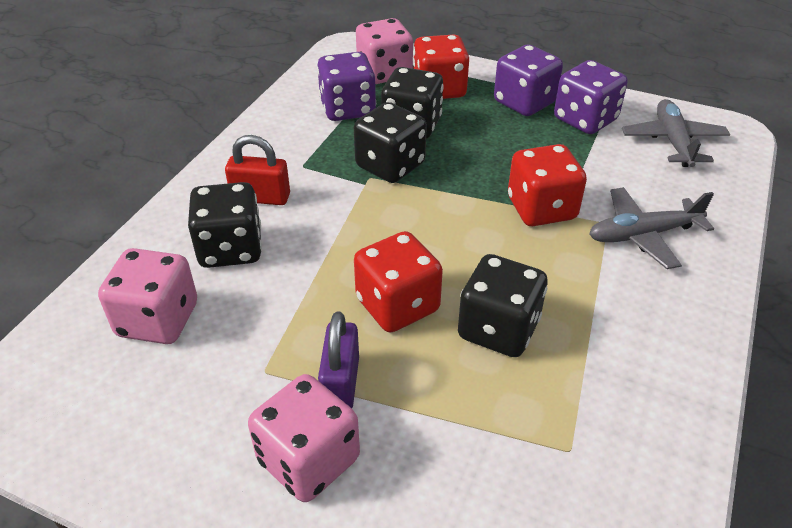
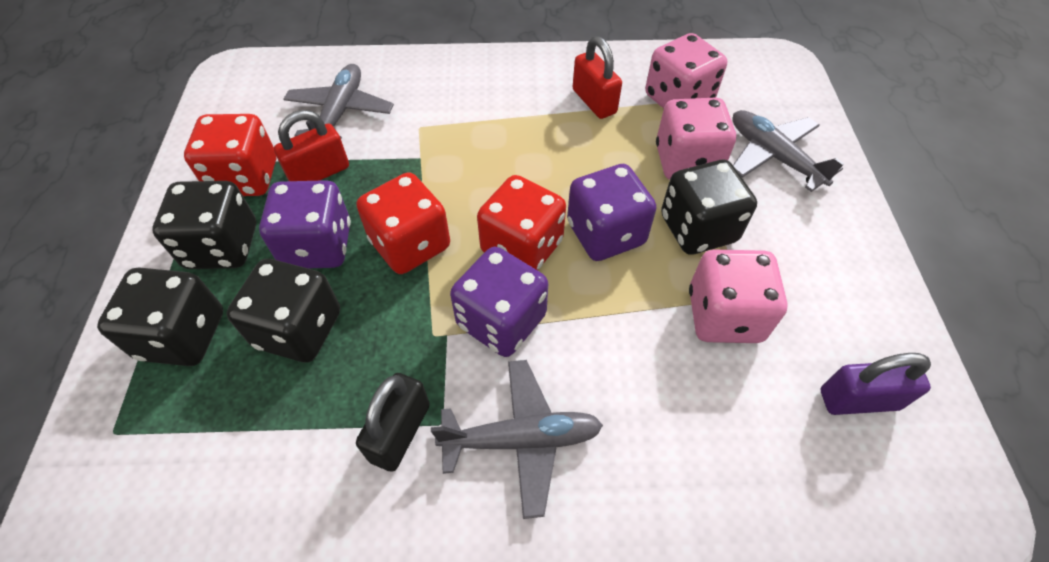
black padlock: 0 -> 1
grey plane: 2 -> 3
red padlock: 1 -> 2

